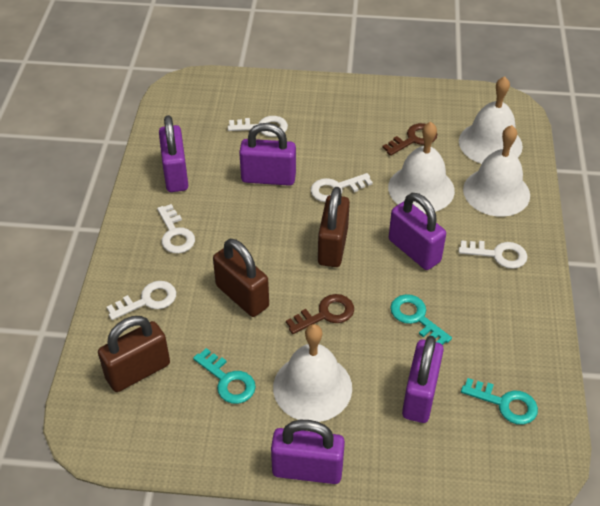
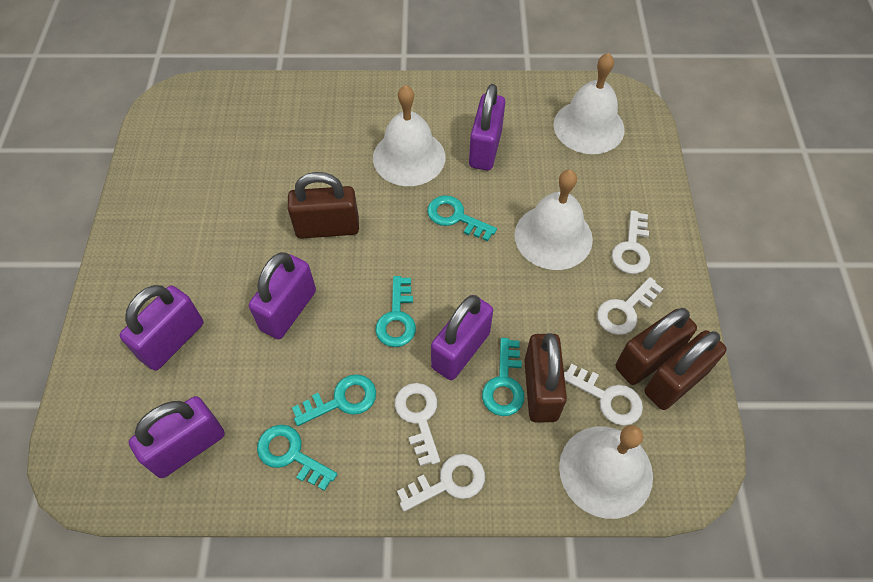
brown key: 2 -> 0
brown padlock: 3 -> 4
turquoise key: 3 -> 5

